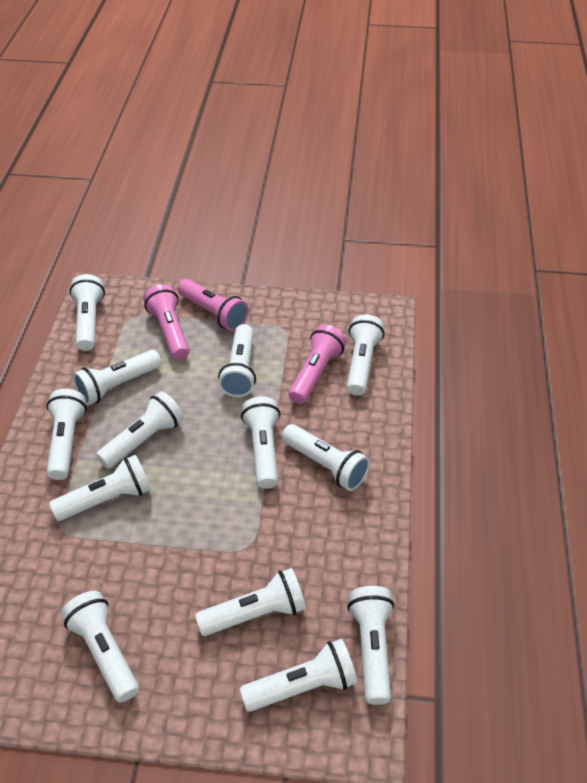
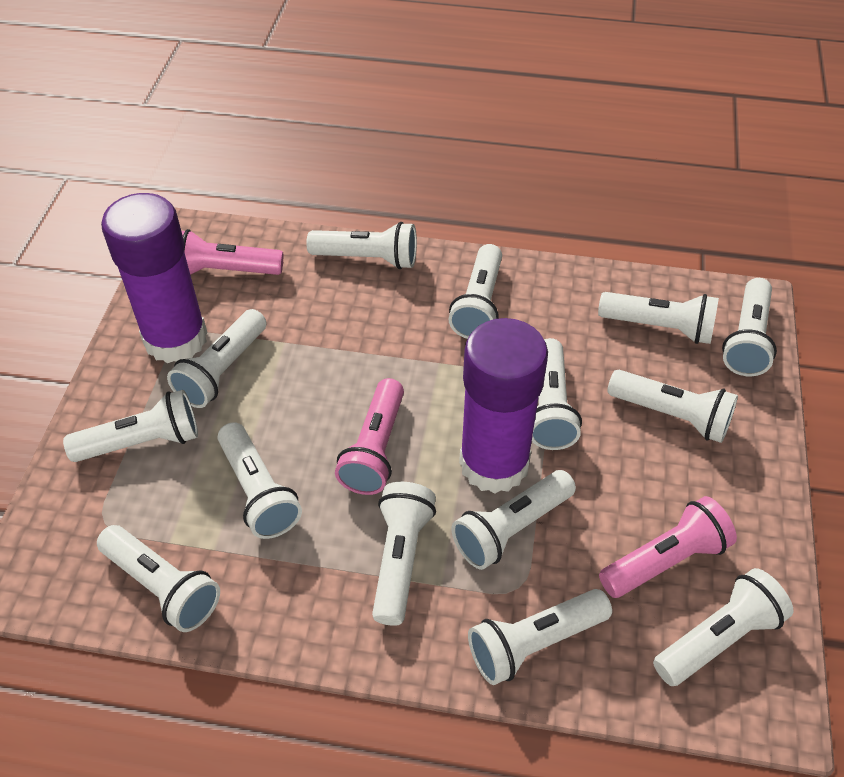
purple glue stick: 0 -> 2
white flashlight: 13 -> 14

